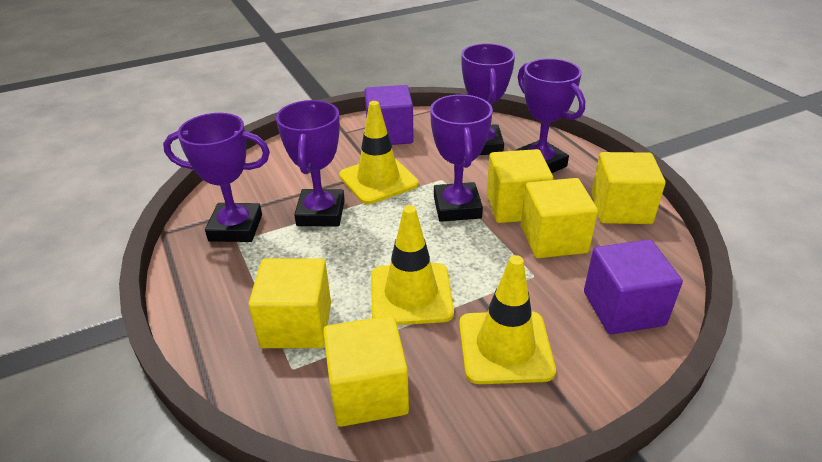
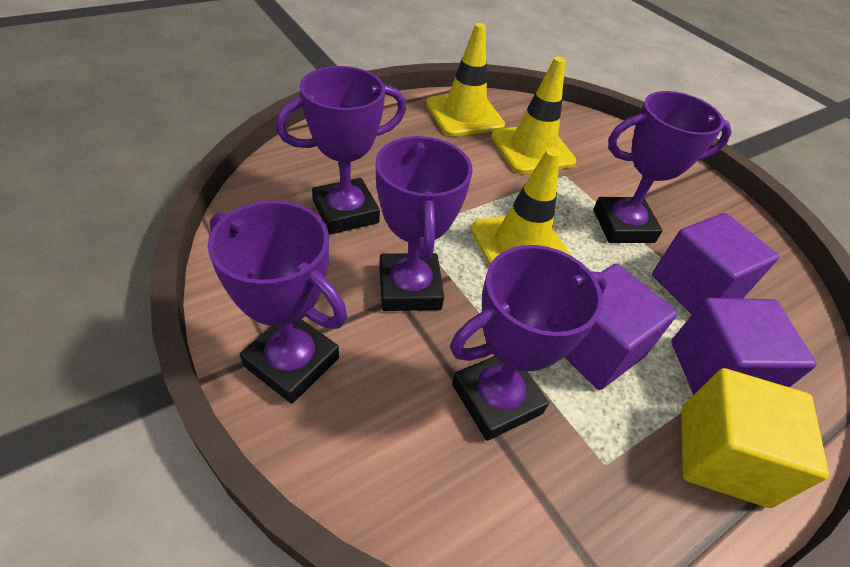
purple cube: 2 -> 3
yellow cube: 5 -> 1

